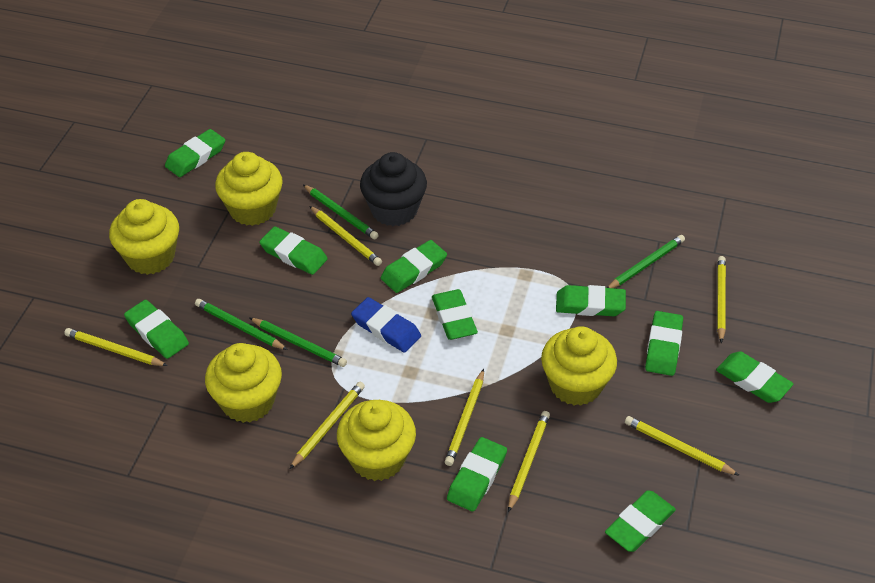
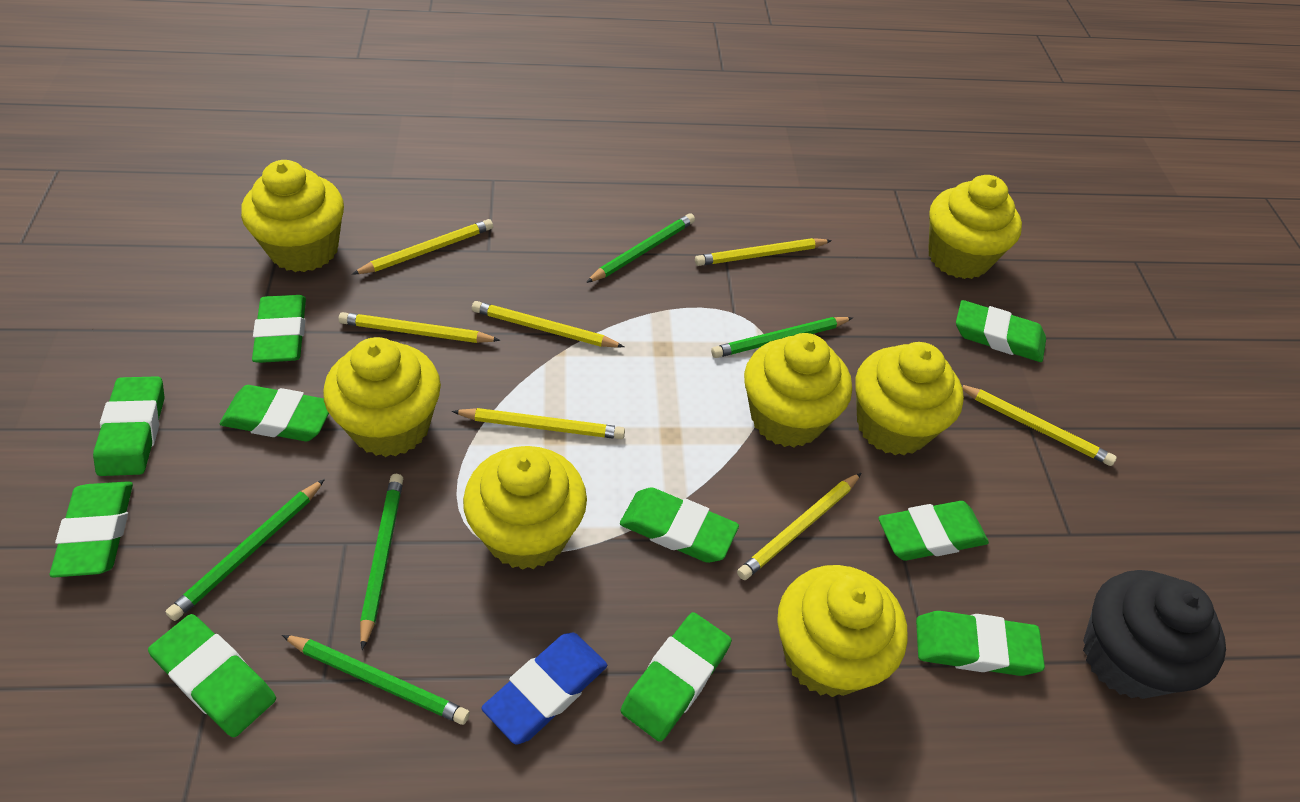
green pencil: 4 -> 5
yellow cupcake: 5 -> 7

